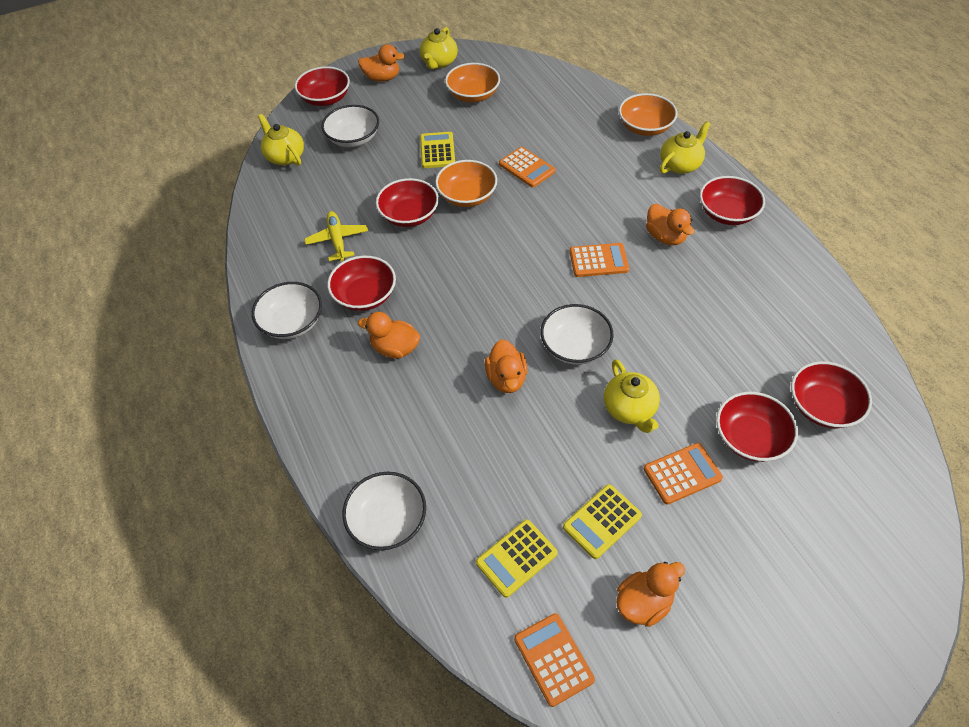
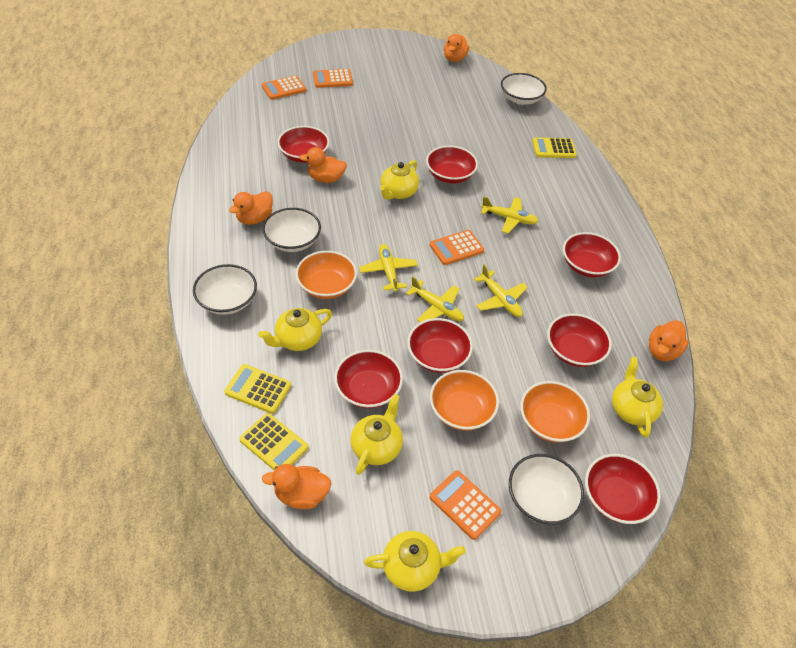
red bowl: 6 -> 7
yellow plane: 1 -> 4
yellow teapot: 4 -> 5

